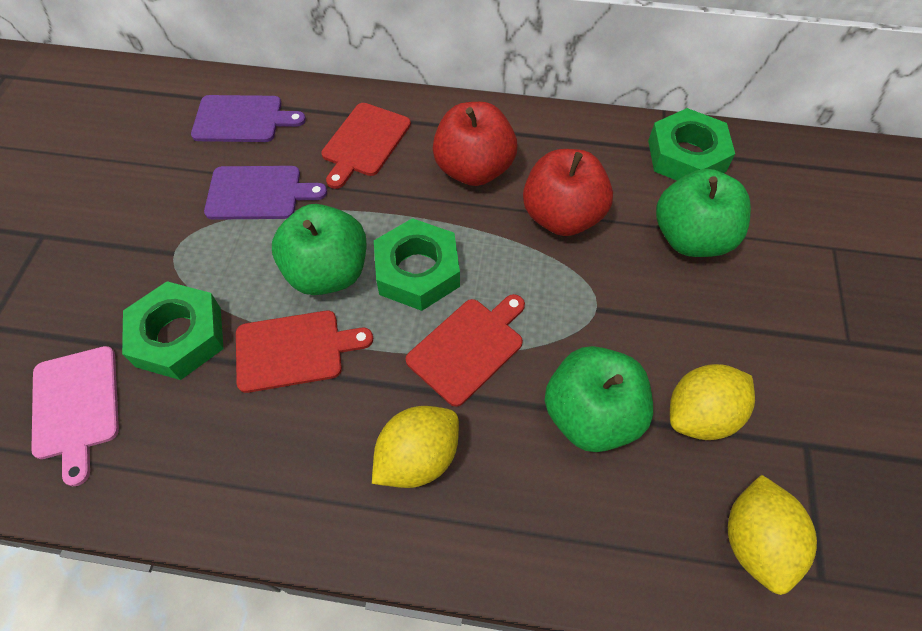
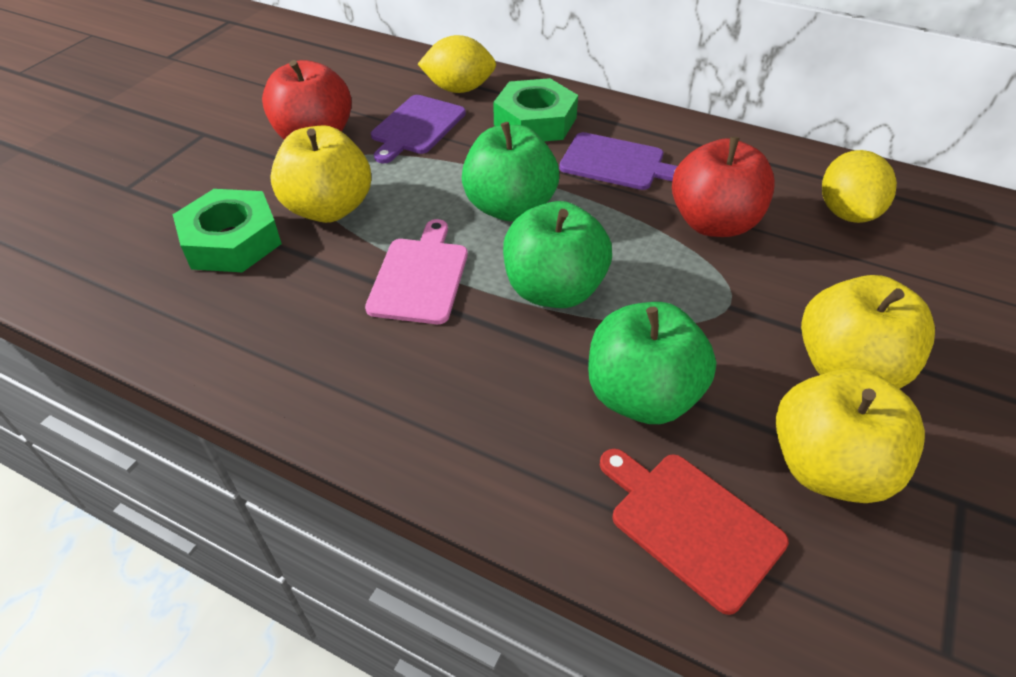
green nut: 3 -> 2
red cutting board: 3 -> 1
yellow apple: 0 -> 3
yellow lemon: 3 -> 2

